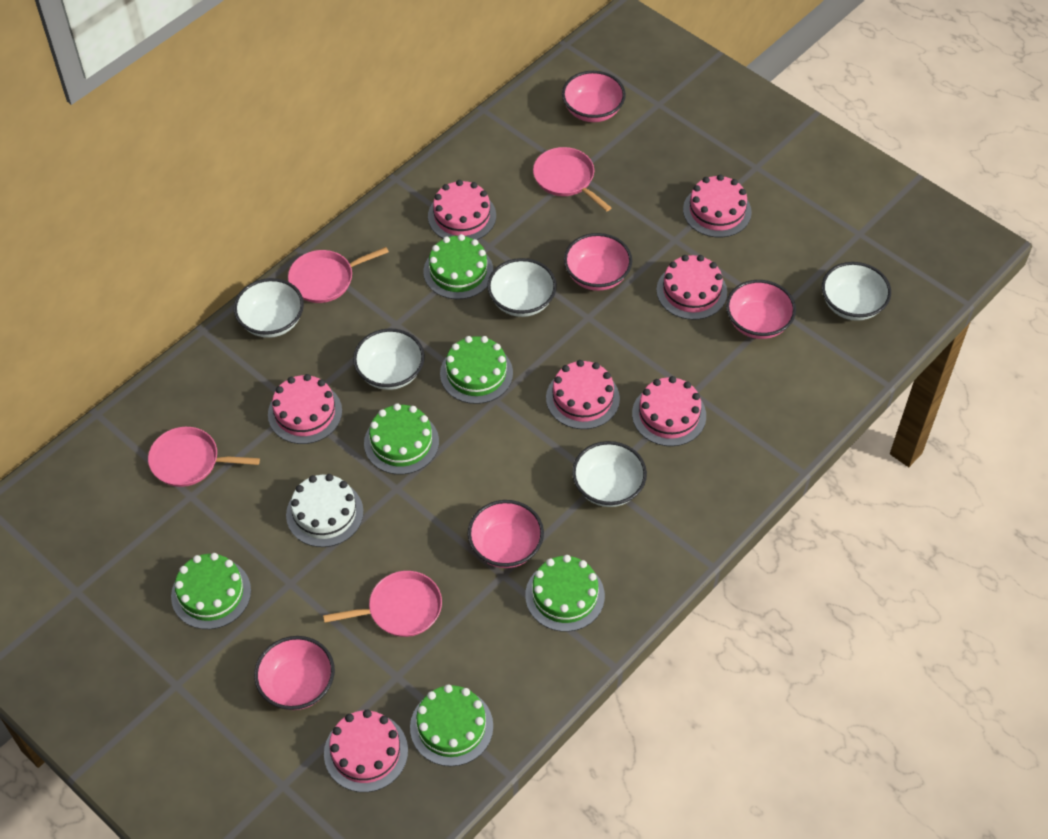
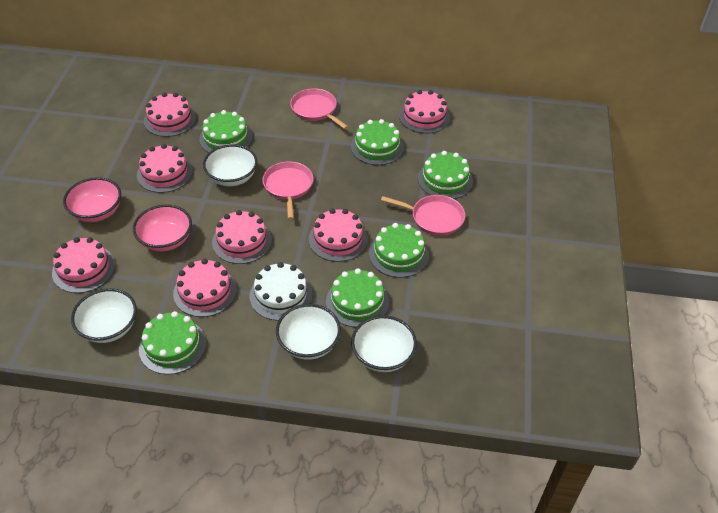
pink bowl: 5 -> 2
pink pan: 4 -> 3
white bowl: 5 -> 4

